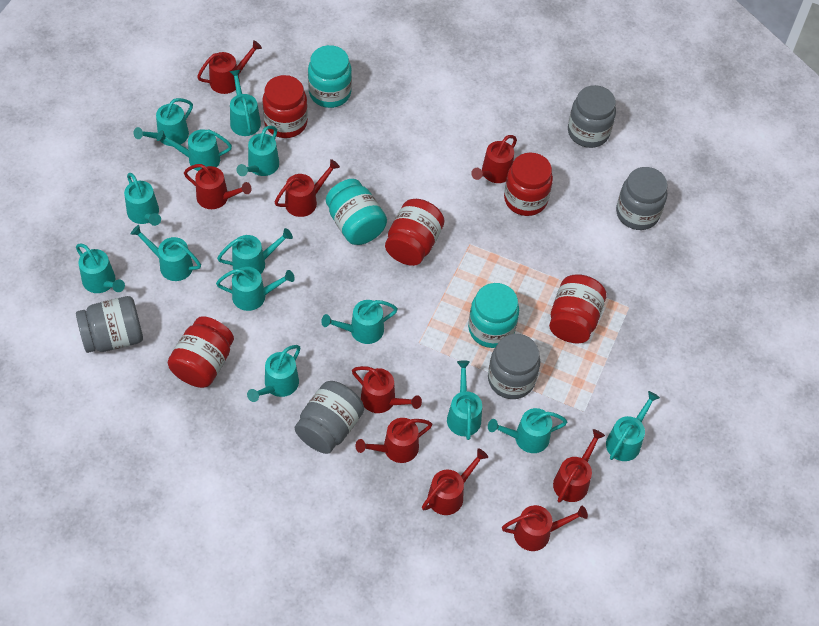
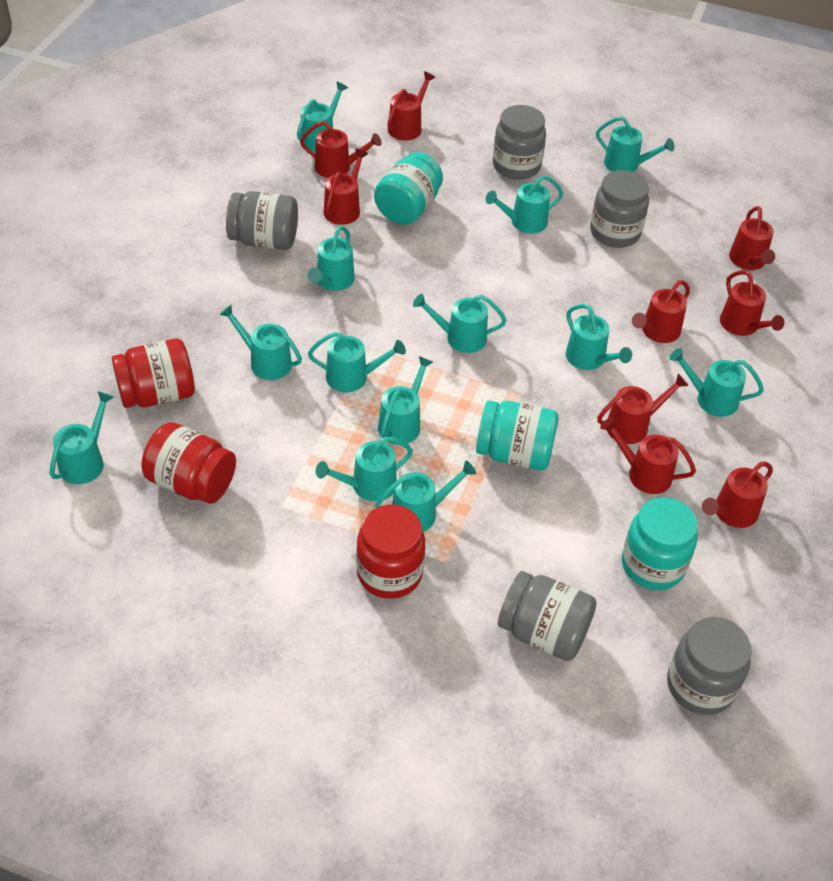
red jar: 5 -> 3
turquoise watering can: 14 -> 13

